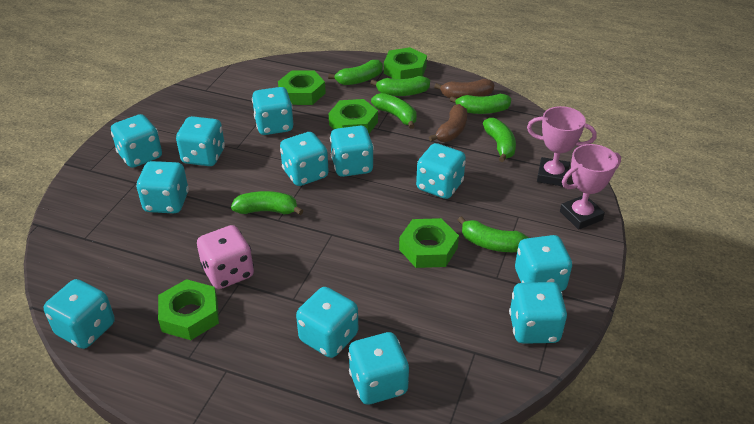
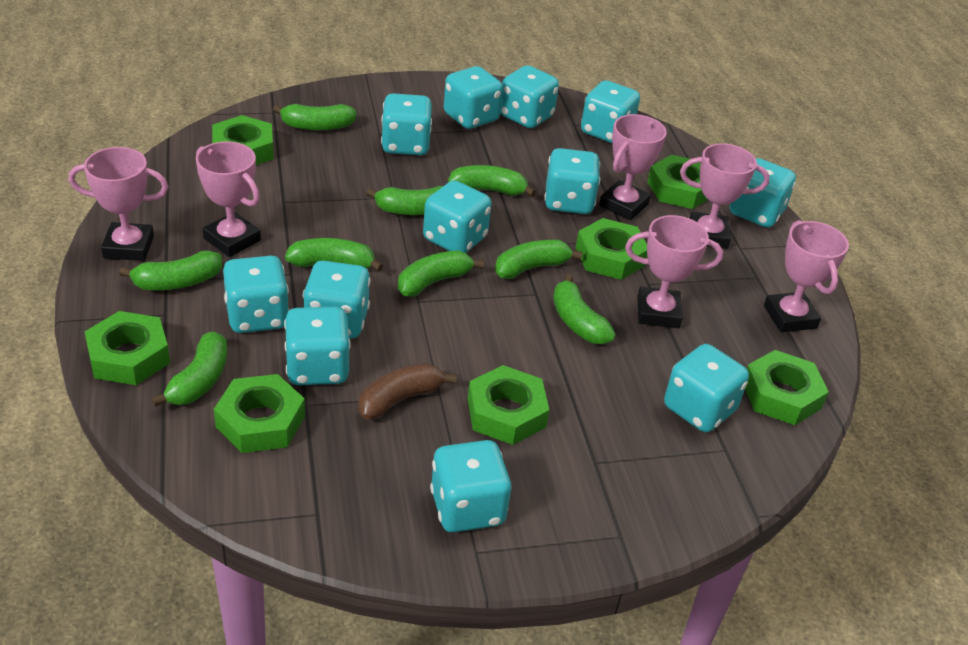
brown banana: 2 -> 1
green banana: 7 -> 9
green nut: 5 -> 7
pink dice: 1 -> 0
pink trophy: 2 -> 6

